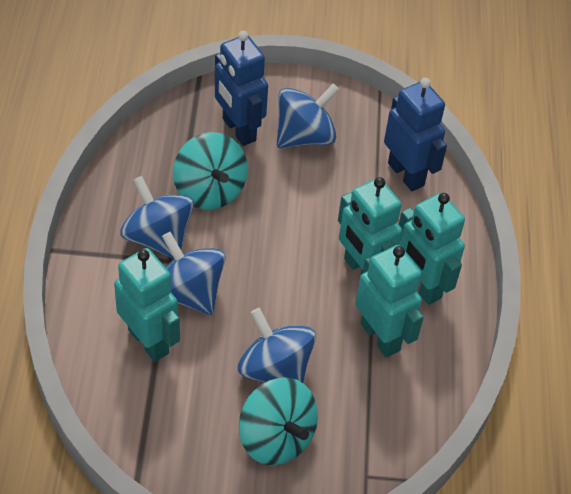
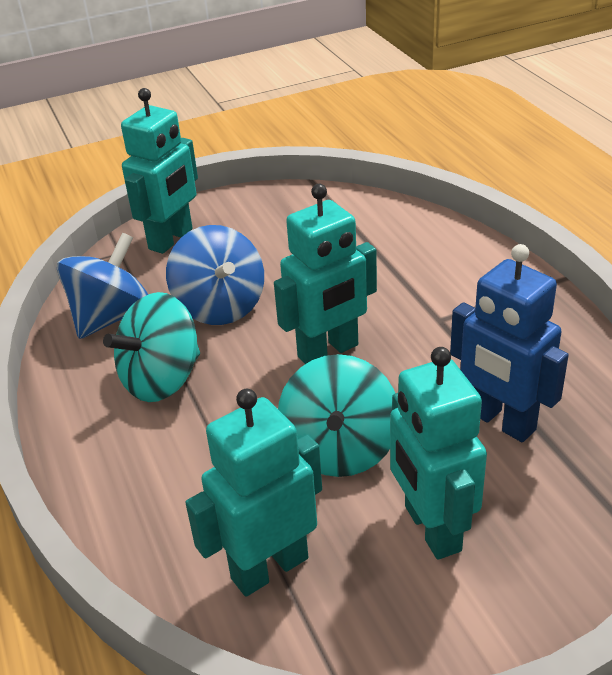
blue robot: 2 -> 1
blue spinning top: 4 -> 2

